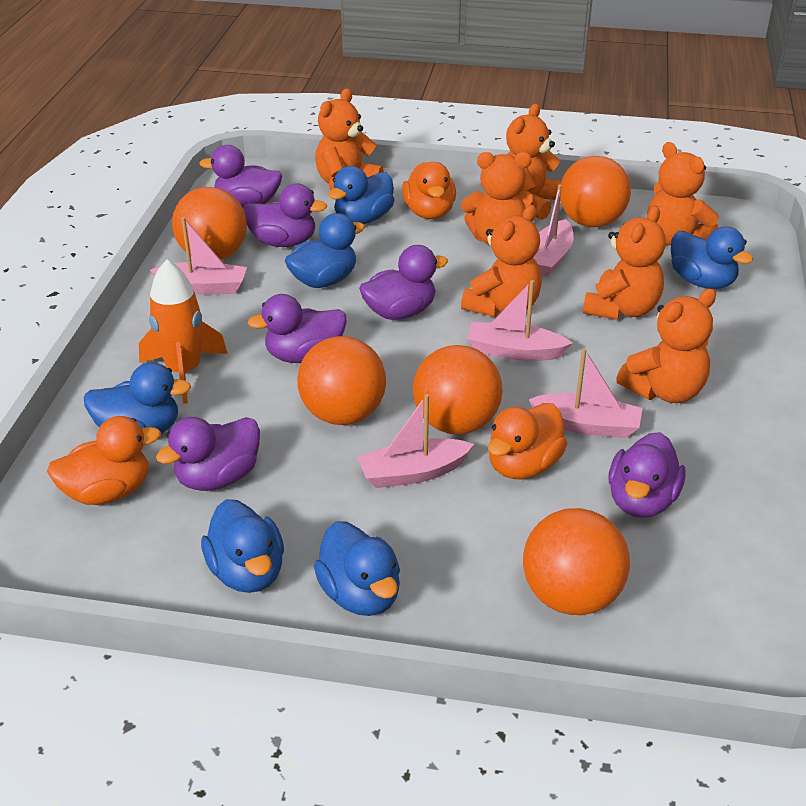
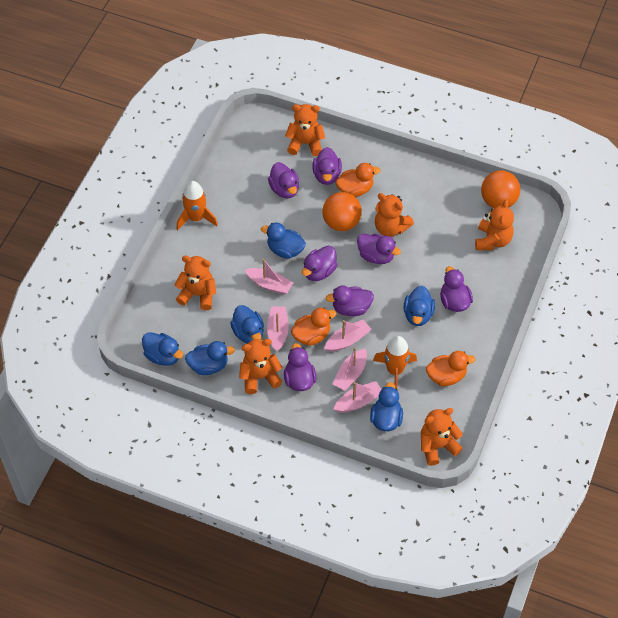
orange ball: 5 -> 2
orange rocket: 1 -> 2
orange teddy bear: 7 -> 6
purple duck: 6 -> 7

